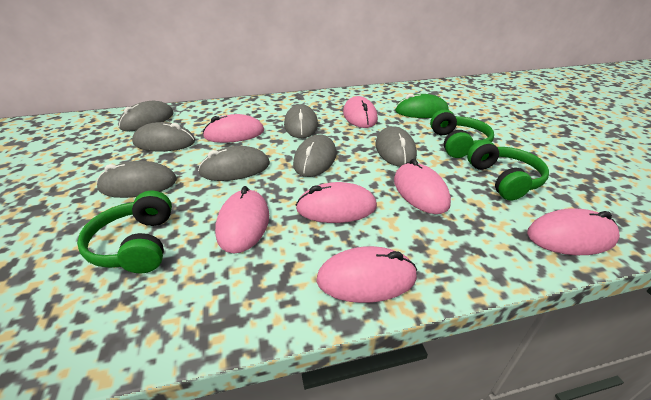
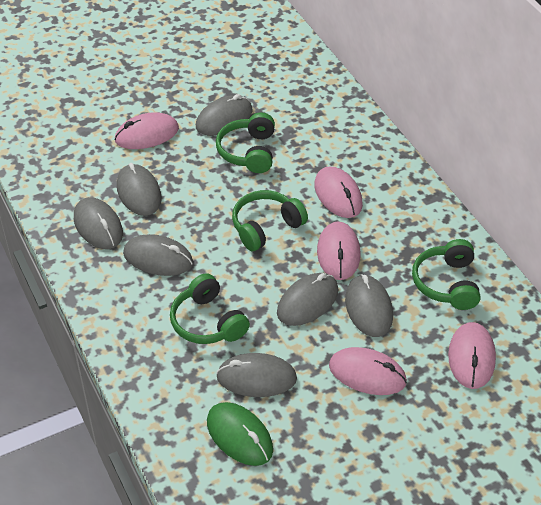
green headphones: 3 -> 4
pink mouse: 7 -> 5

